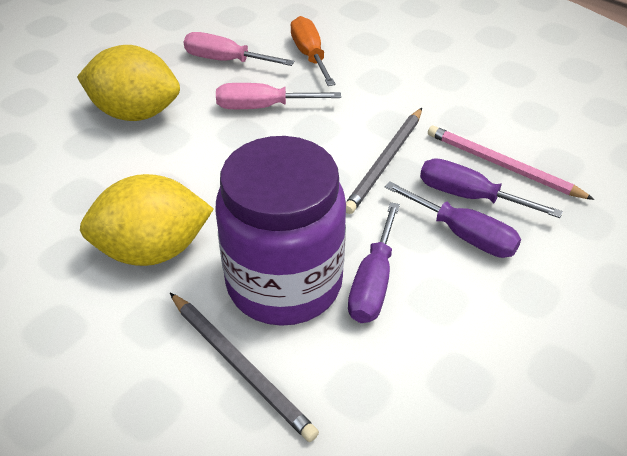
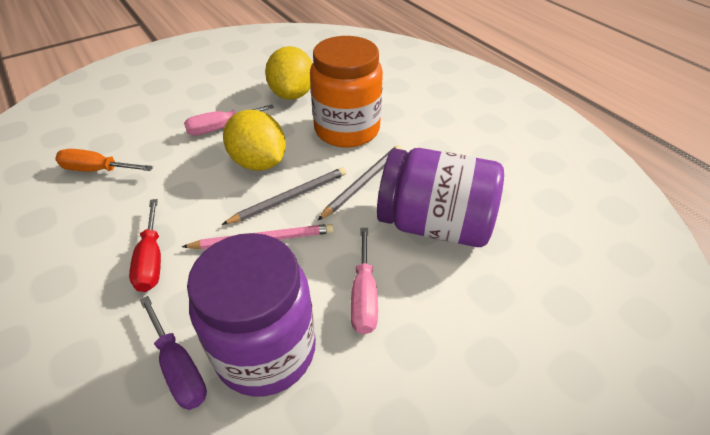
orange jar: 0 -> 1
purple jar: 1 -> 2
purple screwdriver: 3 -> 1
red screwdriver: 0 -> 1

